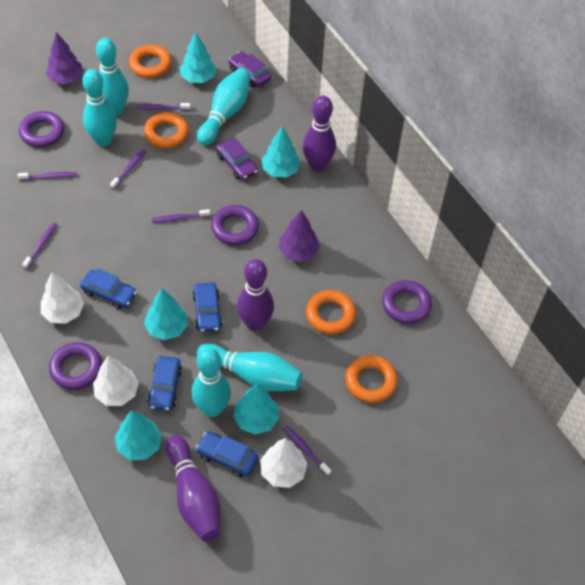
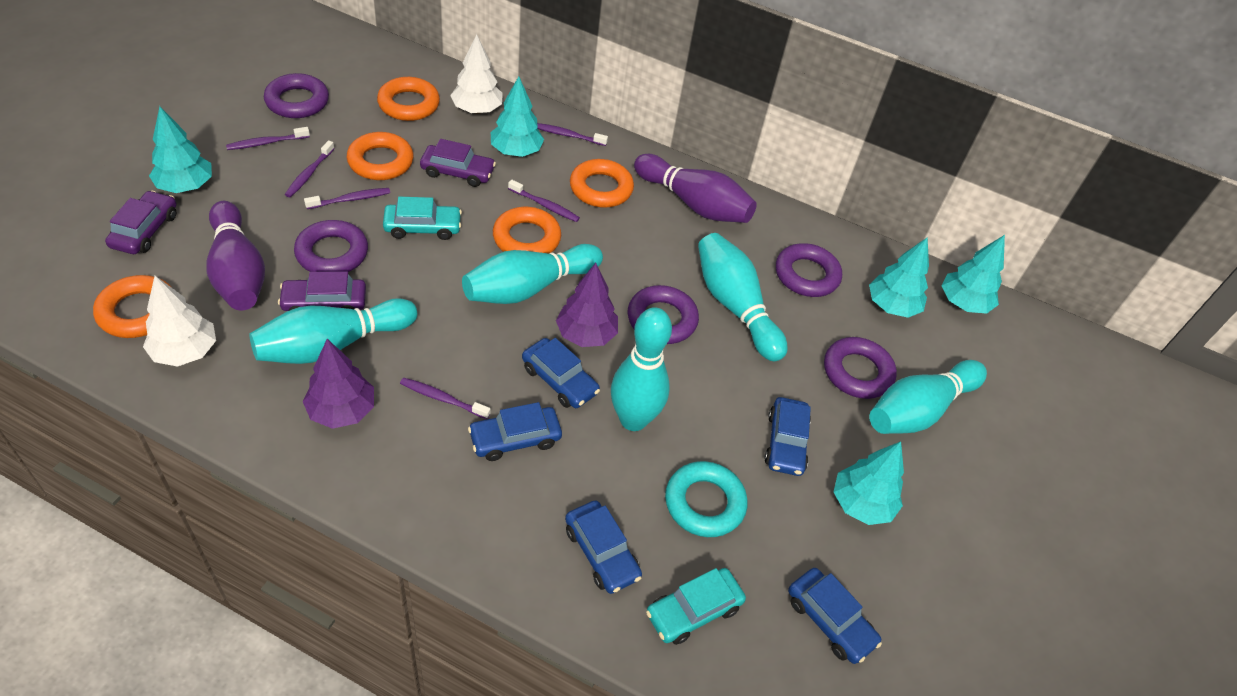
blue car: 4 -> 5
orange ring: 4 -> 5
purple bowling pin: 3 -> 2
purple car: 2 -> 3
purple ring: 4 -> 5
turquoise car: 0 -> 2
turquoise ring: 0 -> 1
white tree: 3 -> 2

